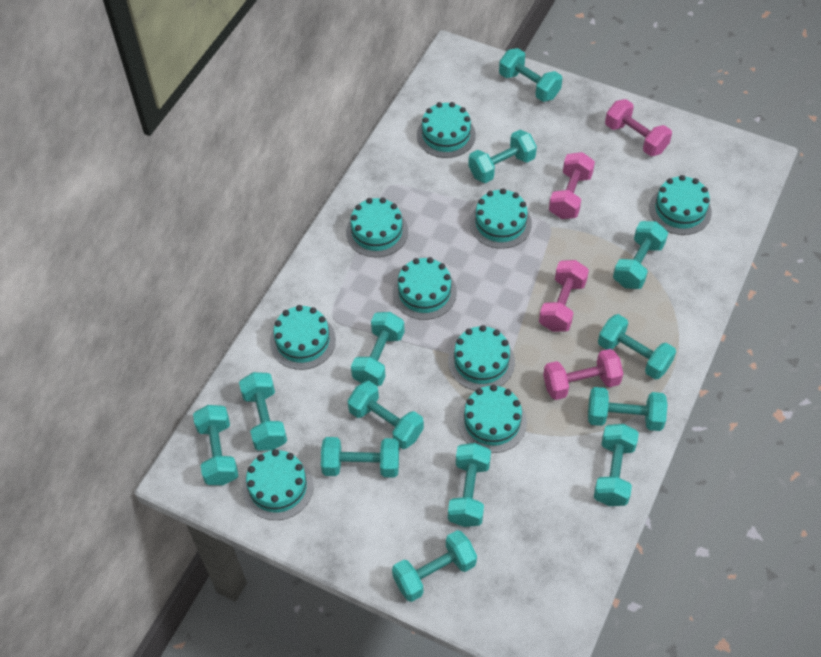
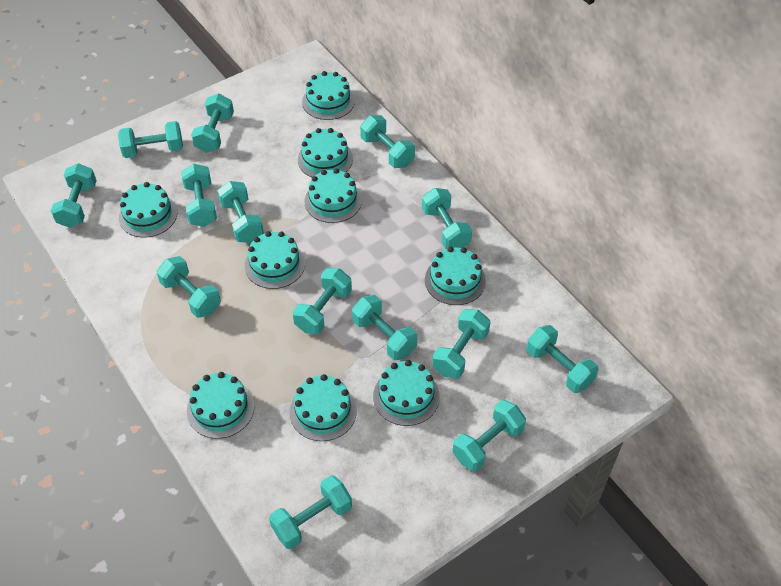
pink dumbbell: 4 -> 0
turquoise dumbbell: 13 -> 14

